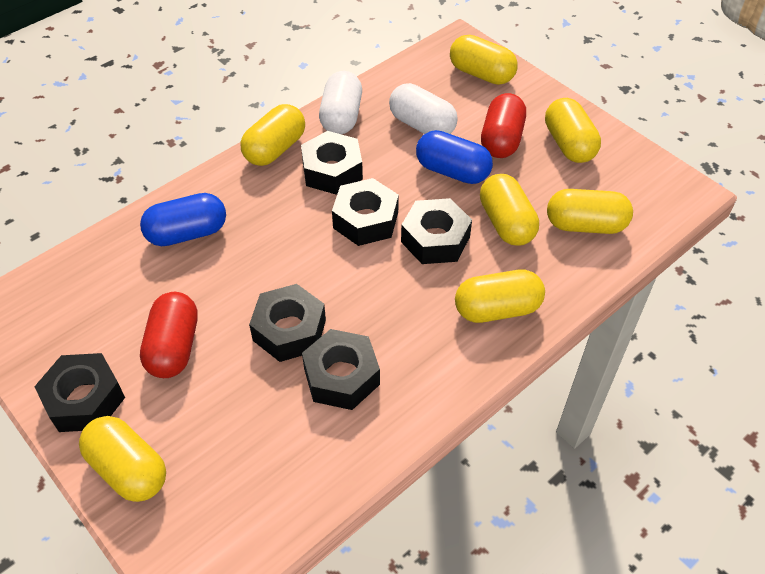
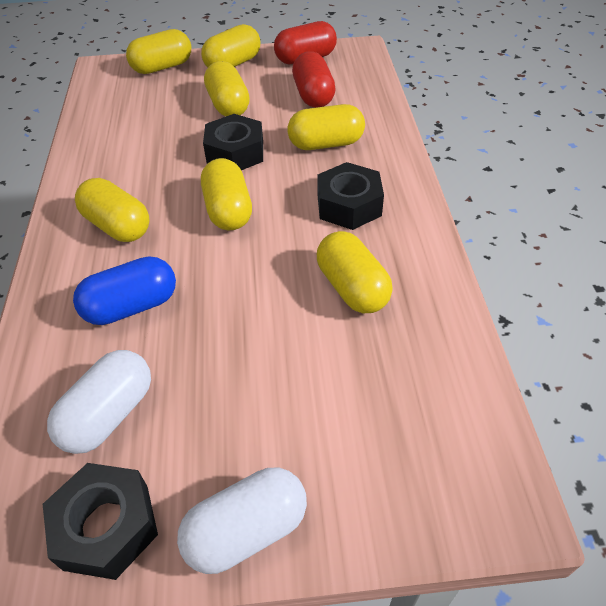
black nut: 6 -> 3
blue capsule: 2 -> 1

